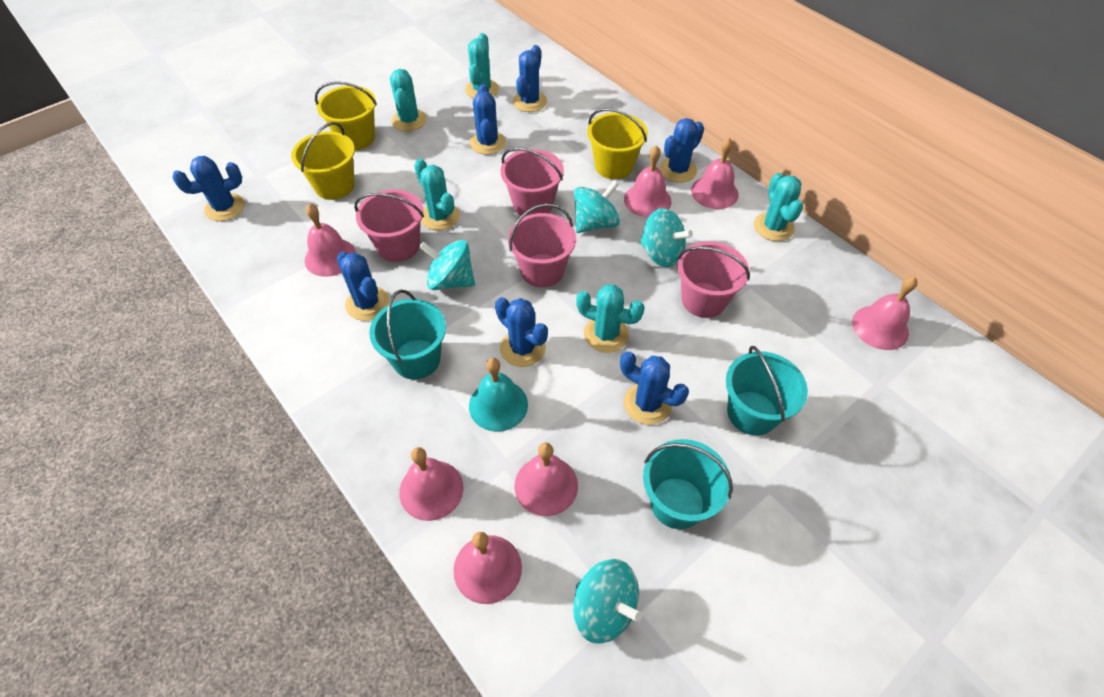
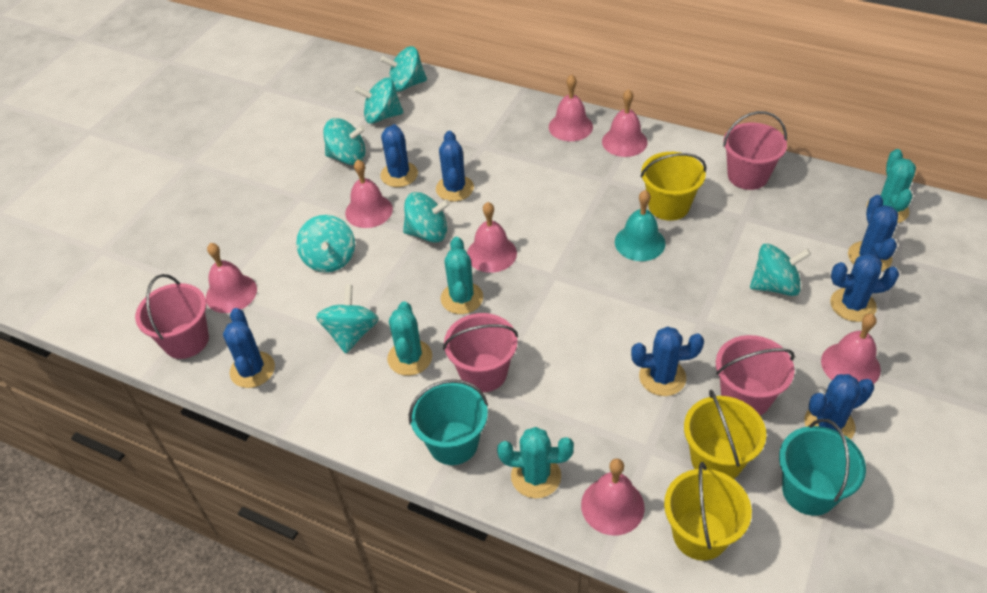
turquoise bucket: 3 -> 2
turquoise cactus: 5 -> 4
turquoise spinning top: 4 -> 7

